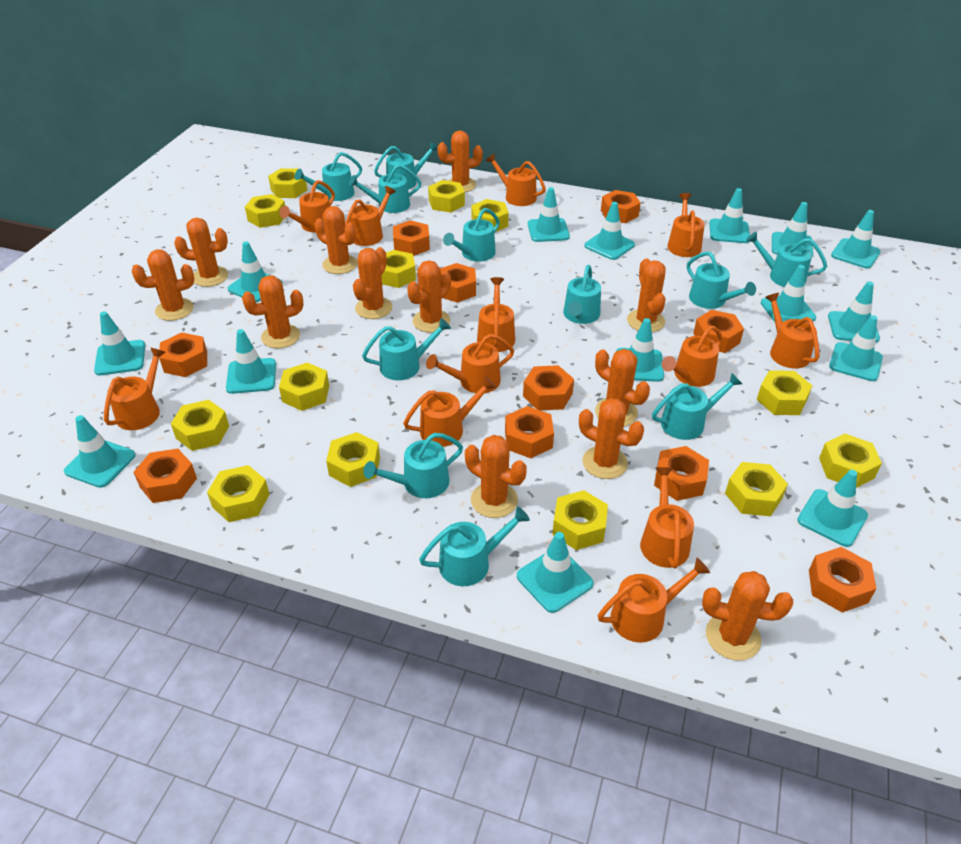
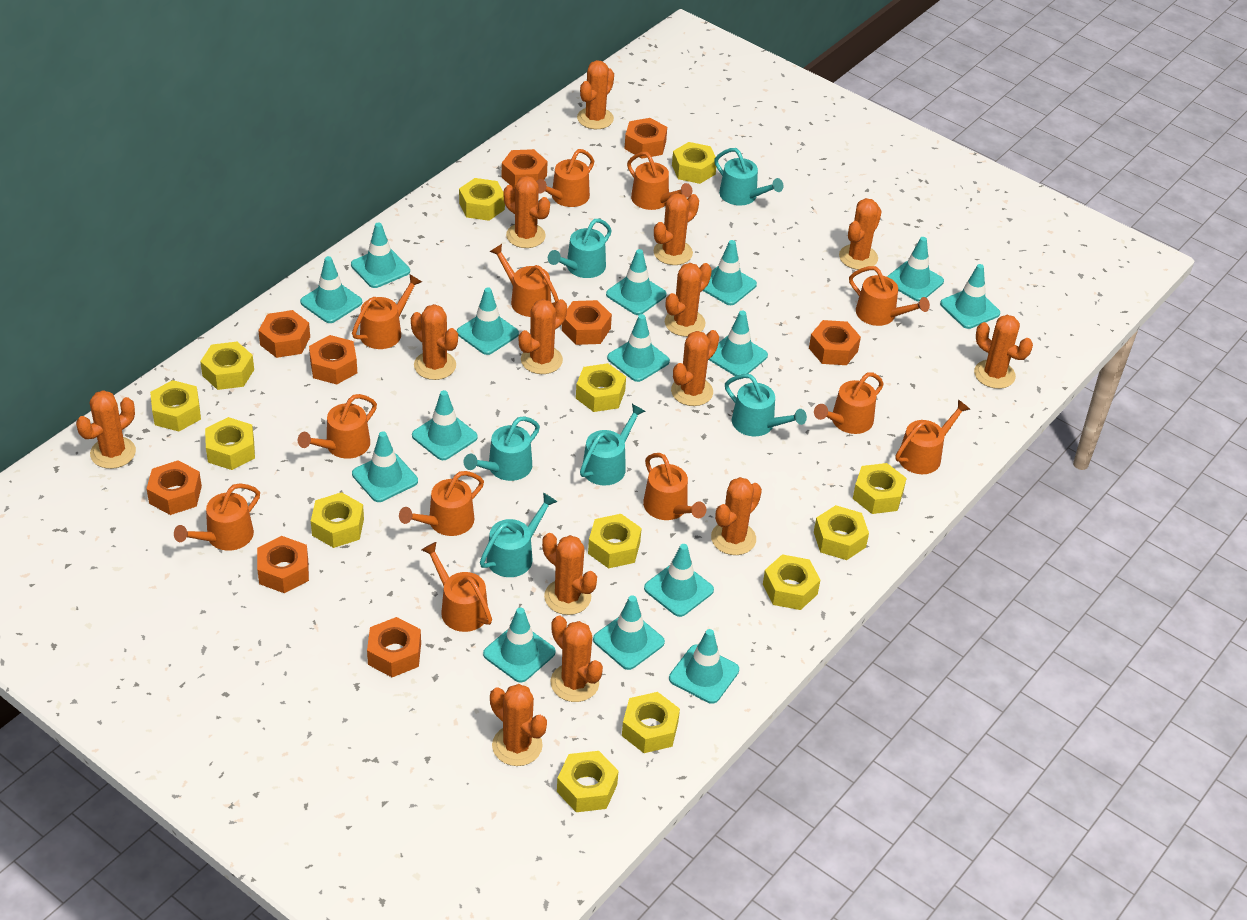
orange cactus: 12 -> 14
orange nut: 10 -> 9
turquoise watering can: 11 -> 6

